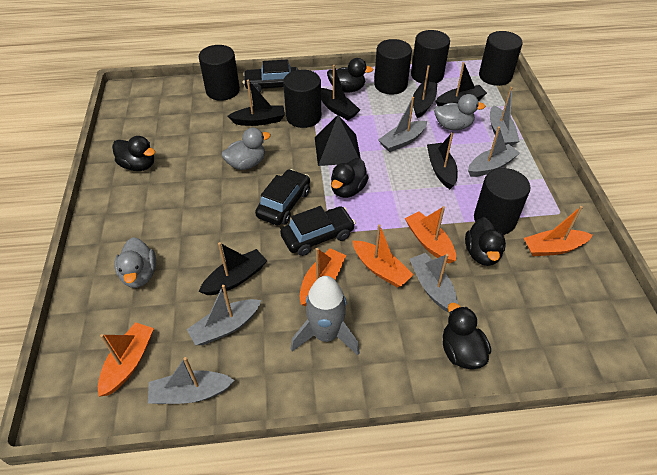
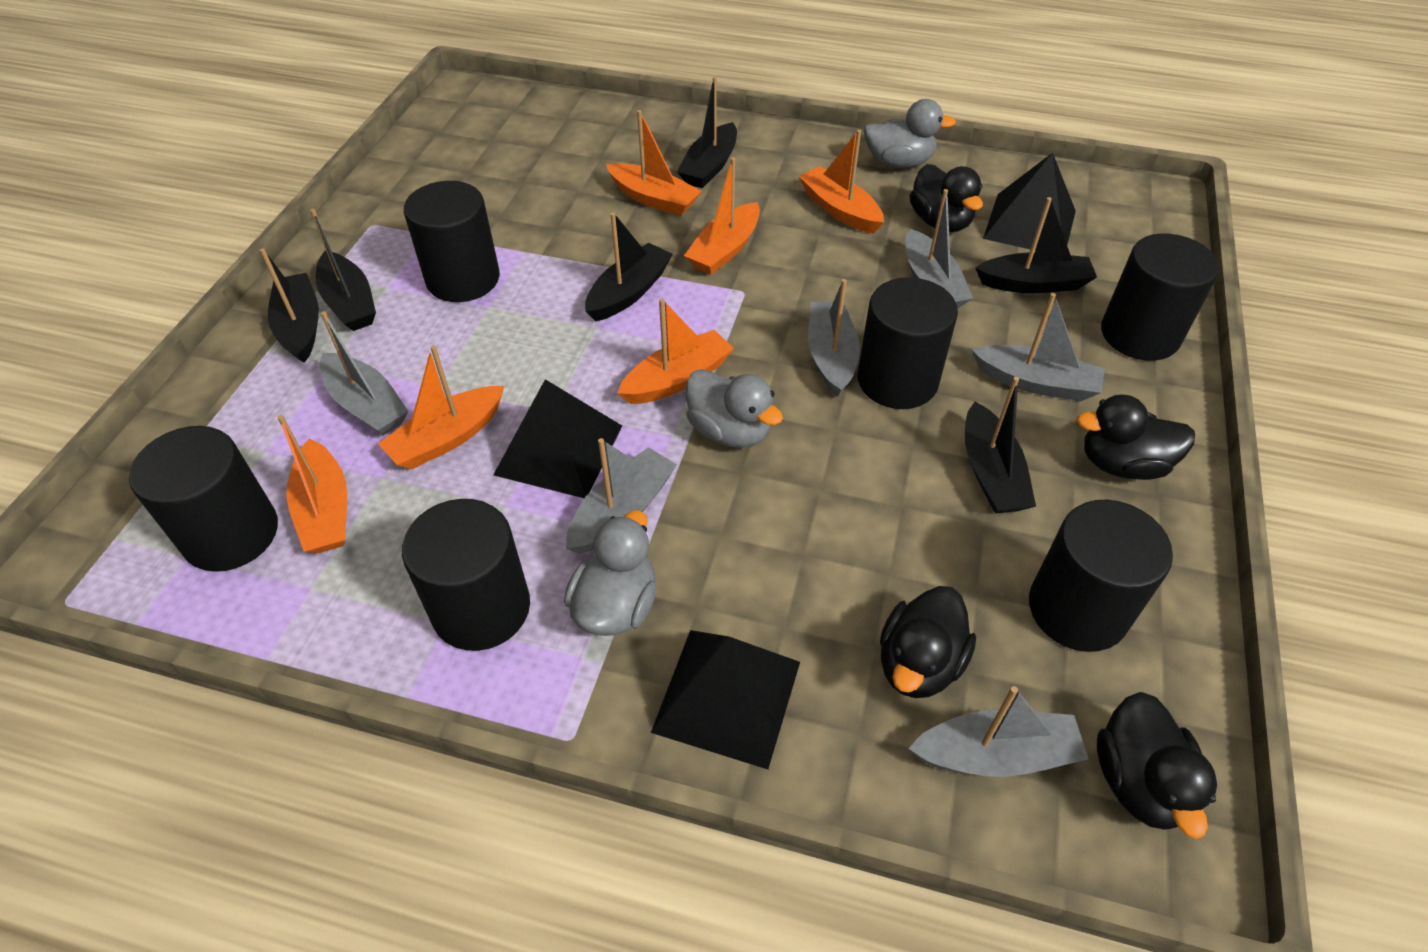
black car: 3 -> 0
black duck: 5 -> 4
black pyramid: 1 -> 3
grey rocket: 1 -> 0
orange boat: 5 -> 6

